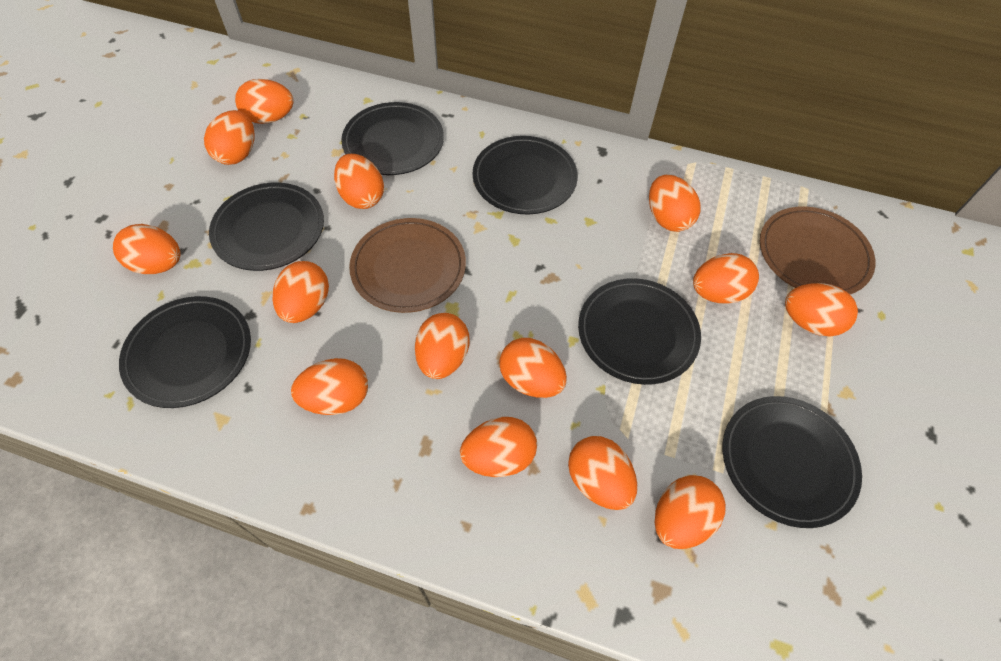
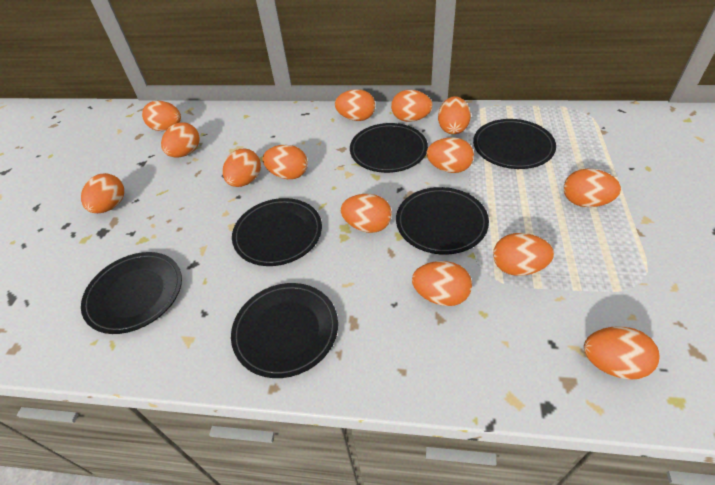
brown plate: 2 -> 0

